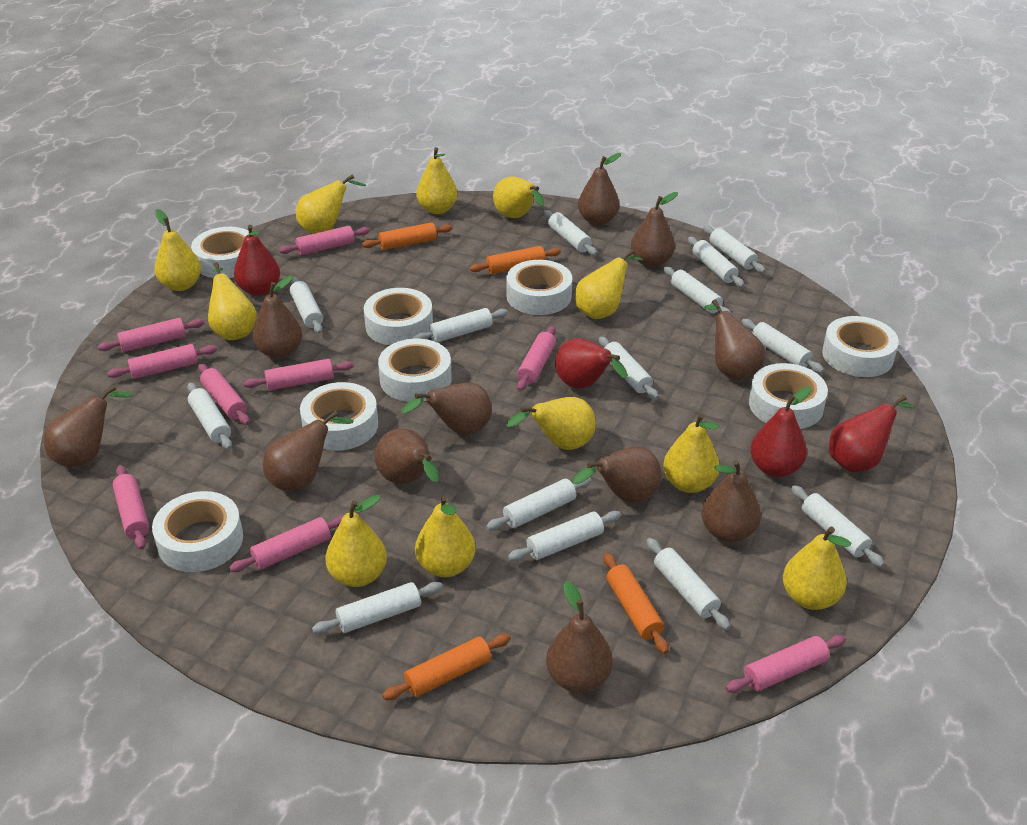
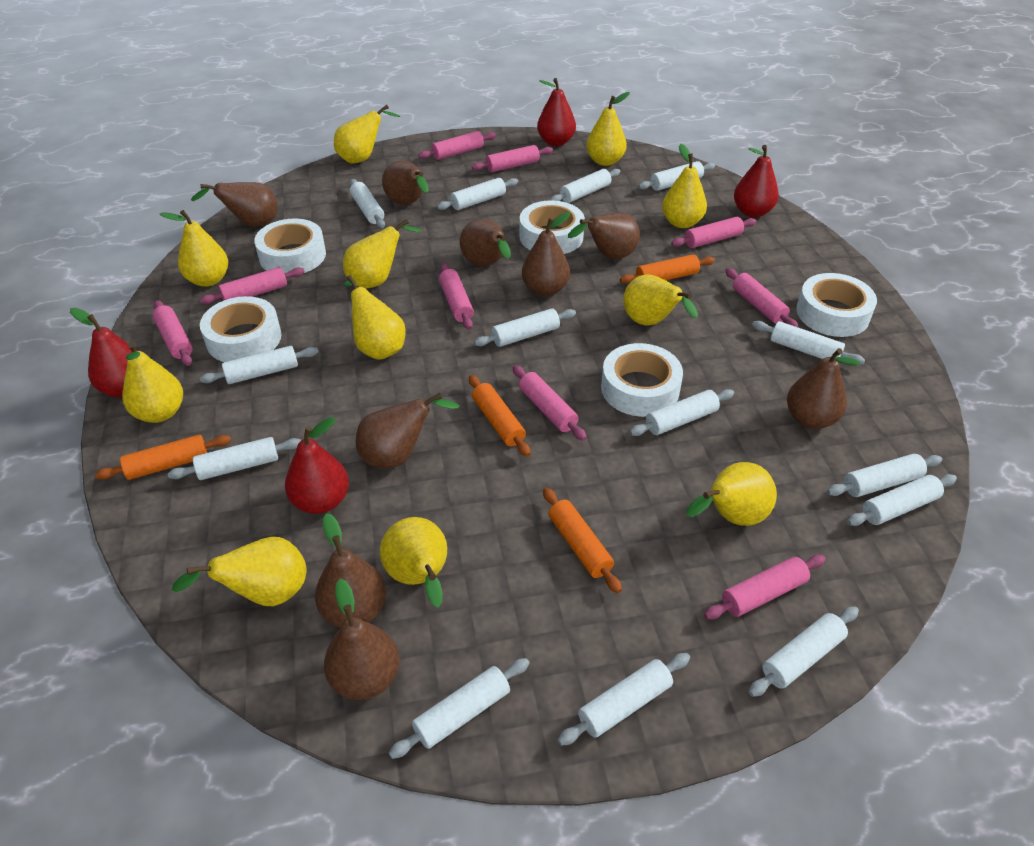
brown pear: 11 -> 9
white tape: 8 -> 5

